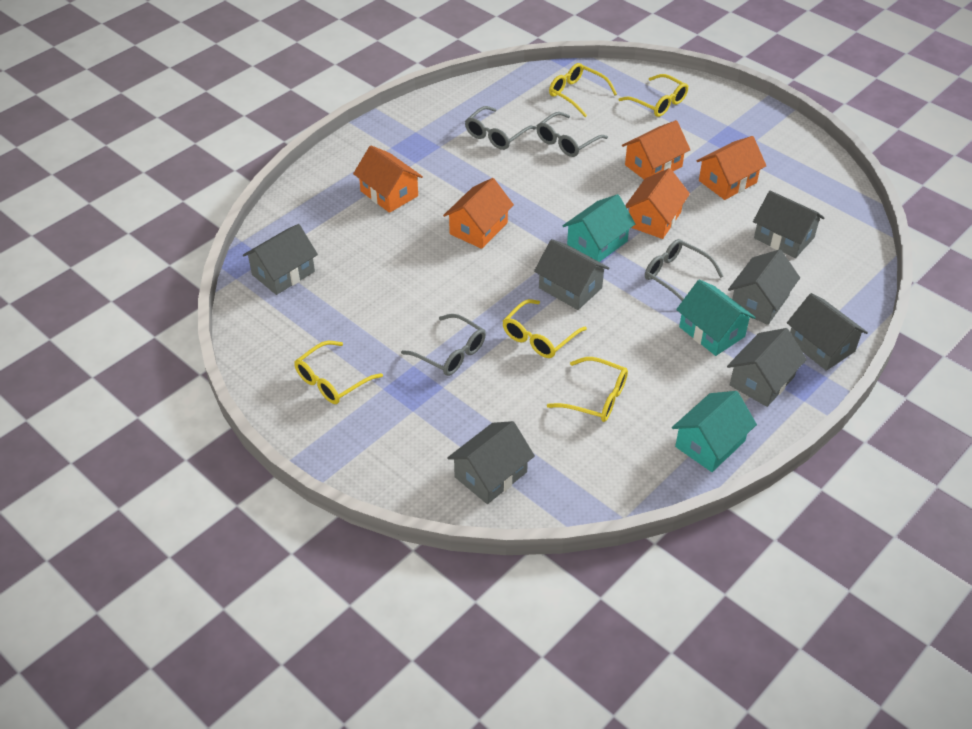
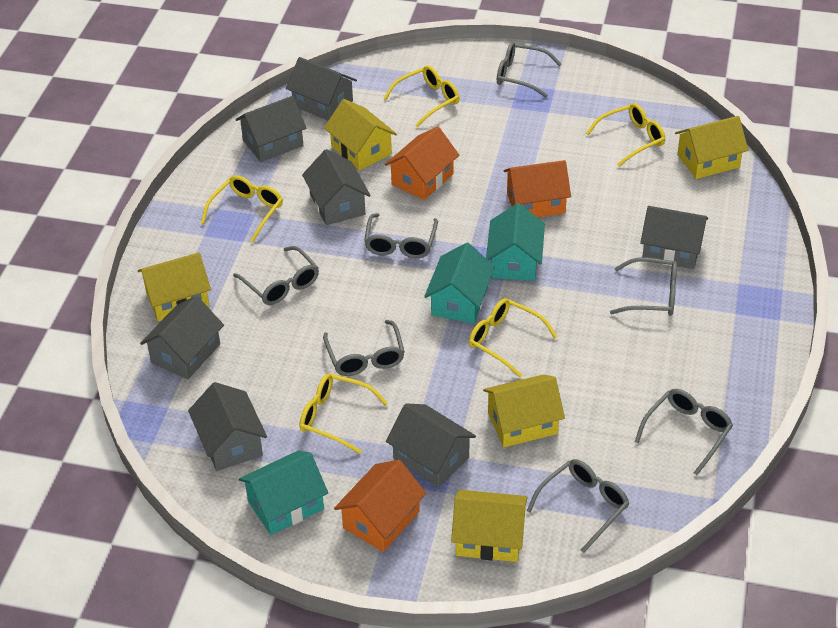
grey glasses: 4 -> 7
orange house: 5 -> 3
yellow house: 0 -> 5

